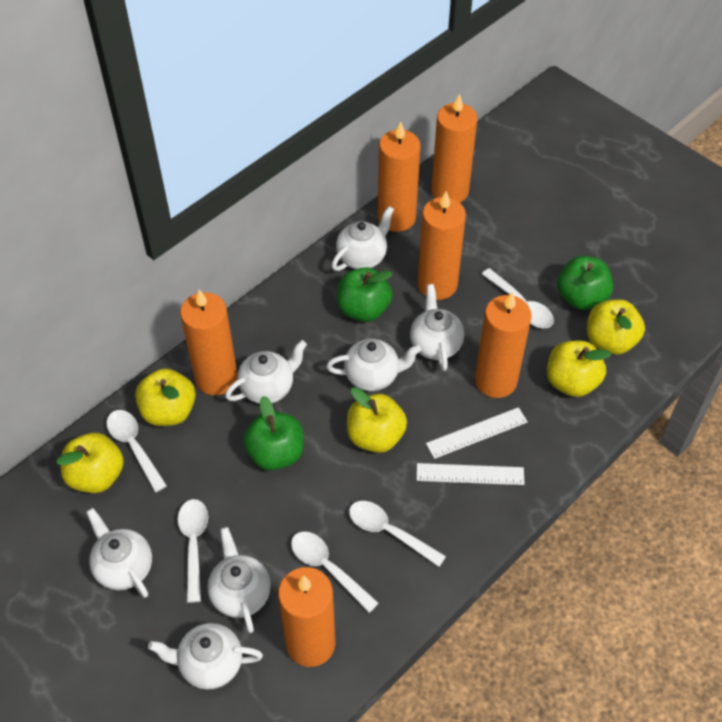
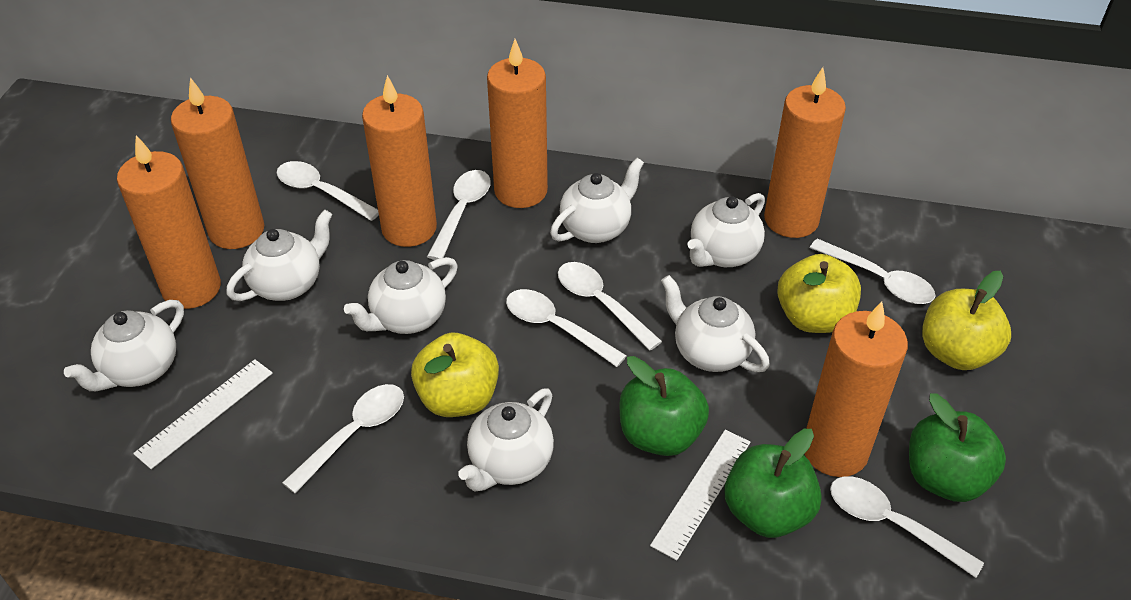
white spoon: 5 -> 7
yellow apple: 5 -> 3

